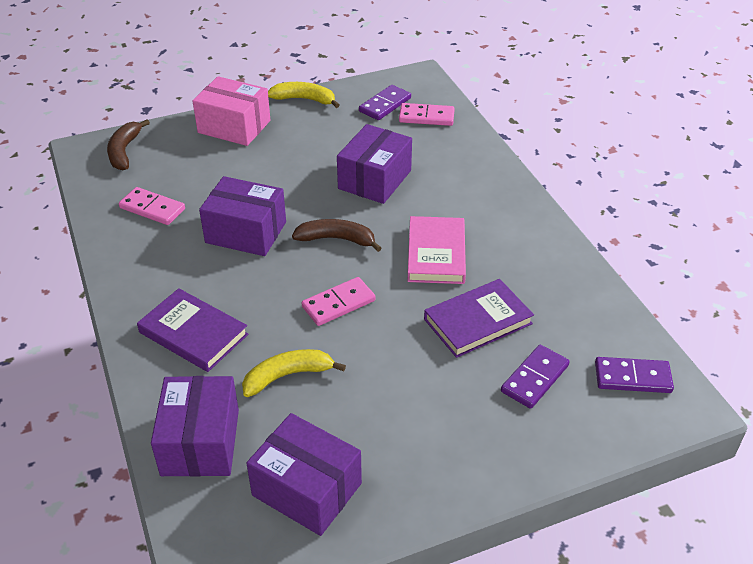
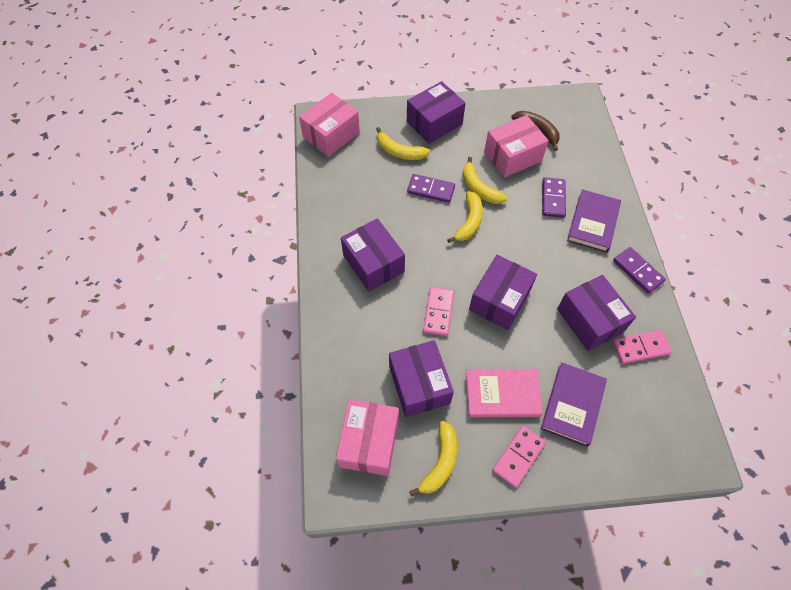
brown banana: 2 -> 1
pink box: 1 -> 3
purple box: 4 -> 5
yellow banana: 2 -> 4

